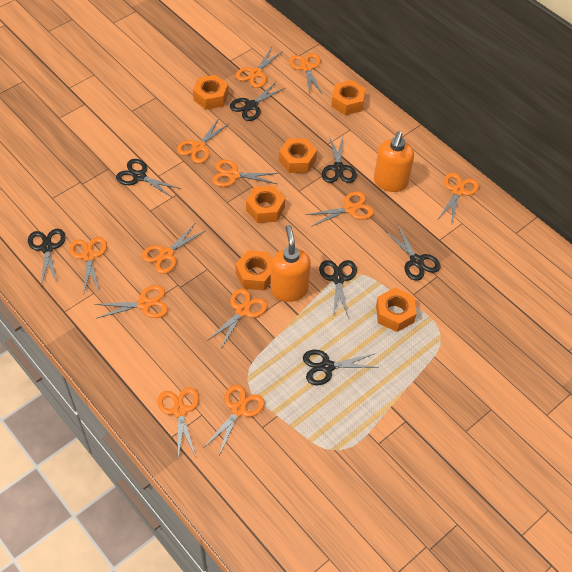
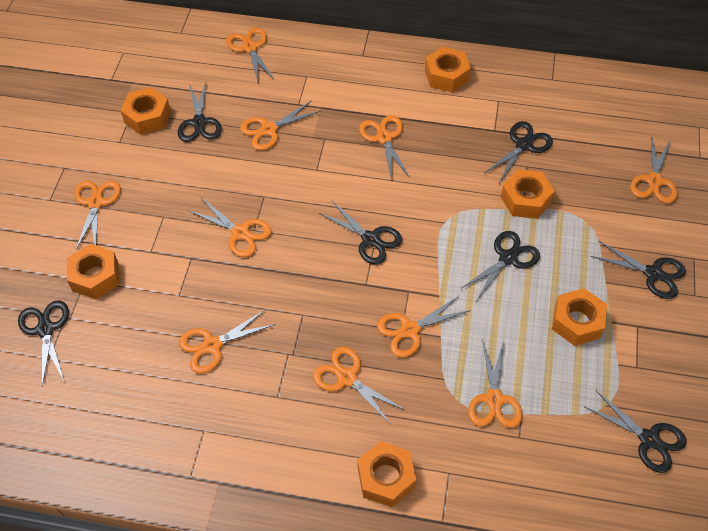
orange scissors: 12 -> 10
orange soap dispenser: 2 -> 0

